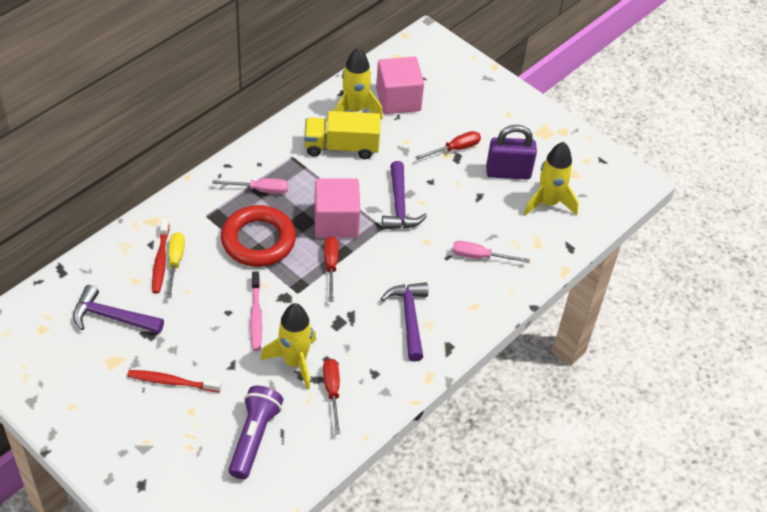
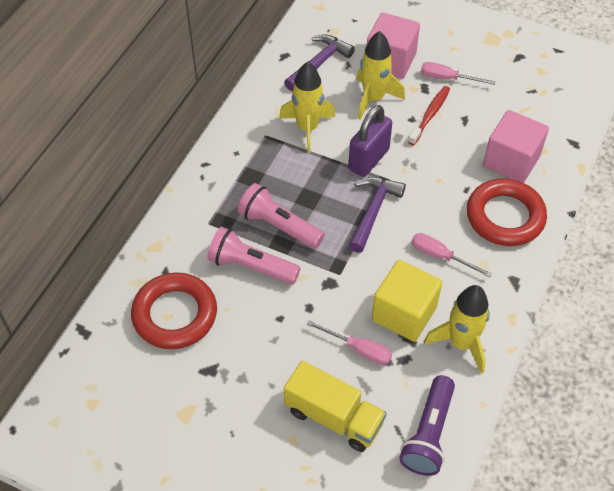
pink flashlight: 0 -> 2
pink screwdriver: 2 -> 3
pink toothbrush: 1 -> 0
purple hammer: 3 -> 2
red ring: 1 -> 2
red screwdriver: 3 -> 0
red toothbrush: 2 -> 1
yellow cube: 0 -> 1
yellow screwdriver: 1 -> 0

